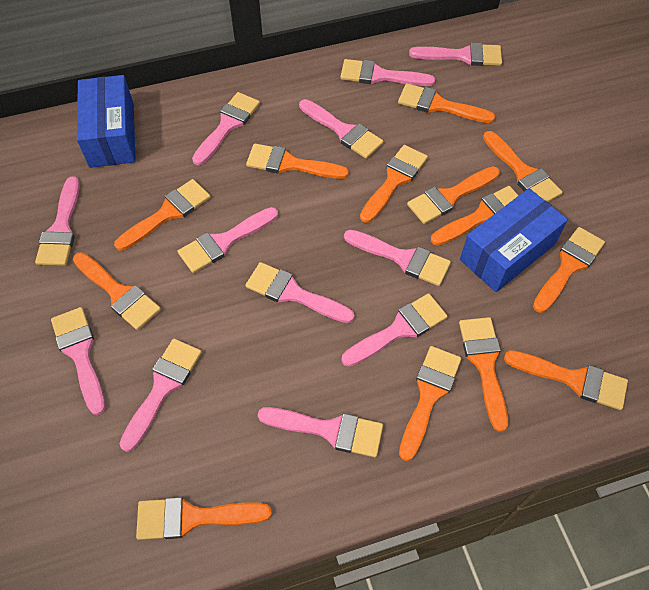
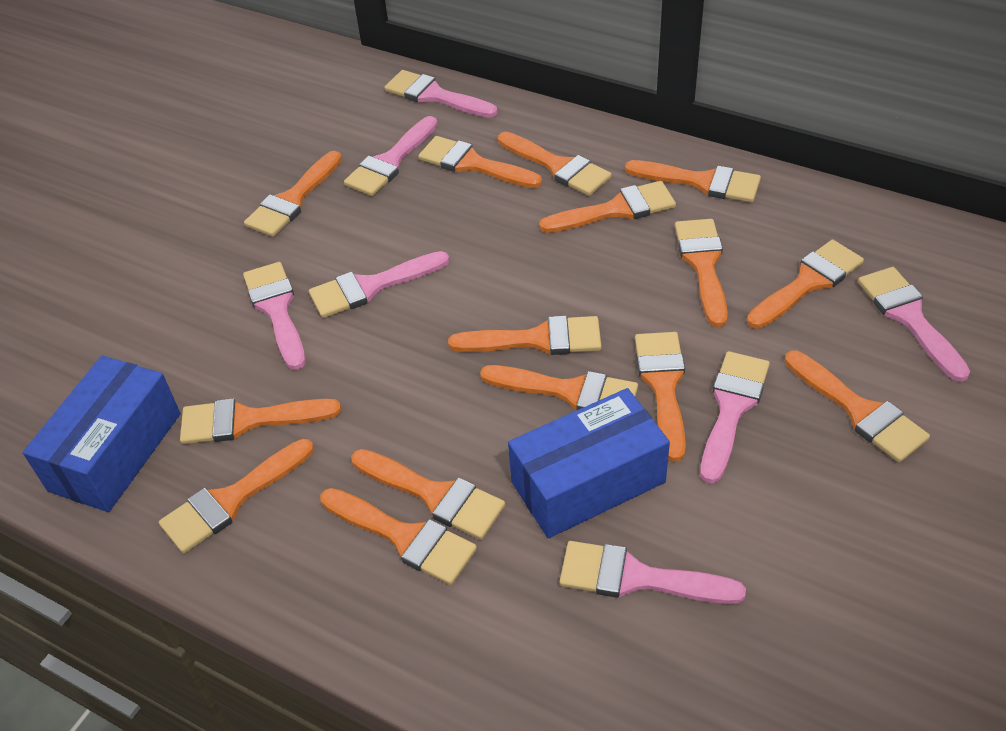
orange brush: 13 -> 15
pink brush: 12 -> 7

